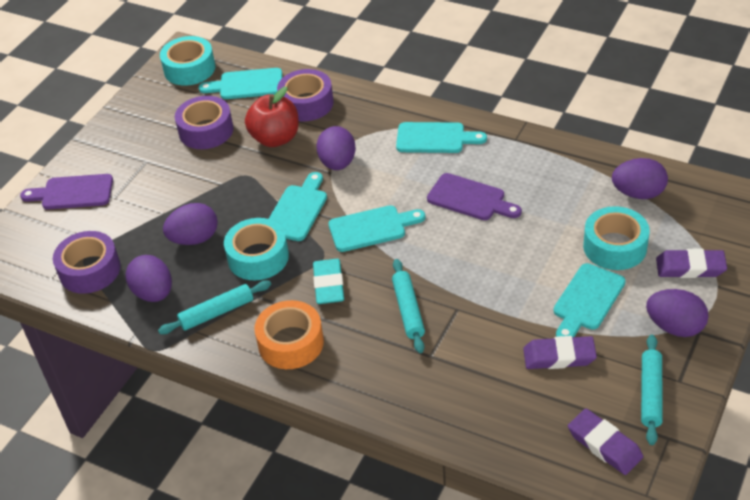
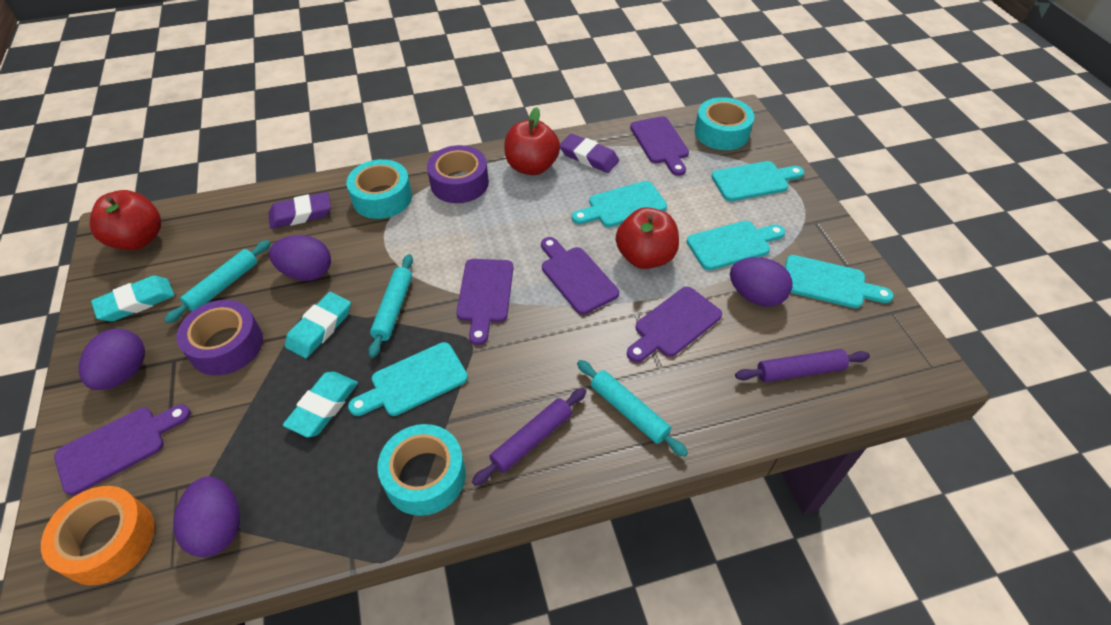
purple cutting board: 2 -> 5
purple egg: 5 -> 4
purple eraser: 3 -> 2
purple rolling pin: 0 -> 2
purple tape: 3 -> 2
red apple: 1 -> 3
turquoise eraser: 1 -> 3

